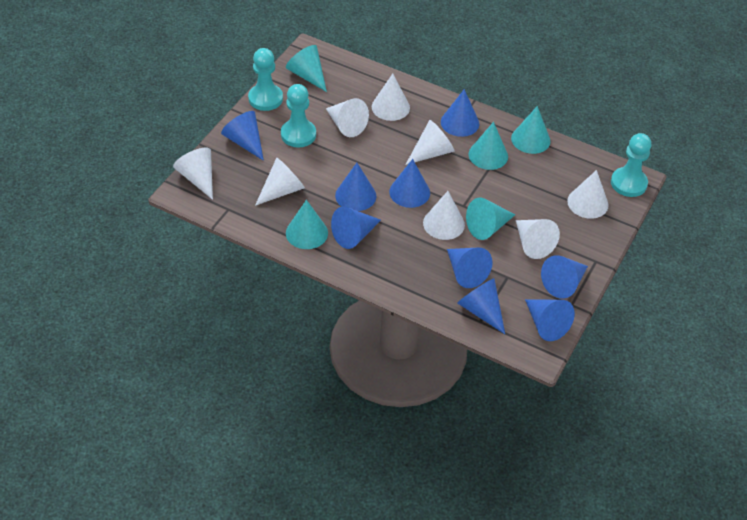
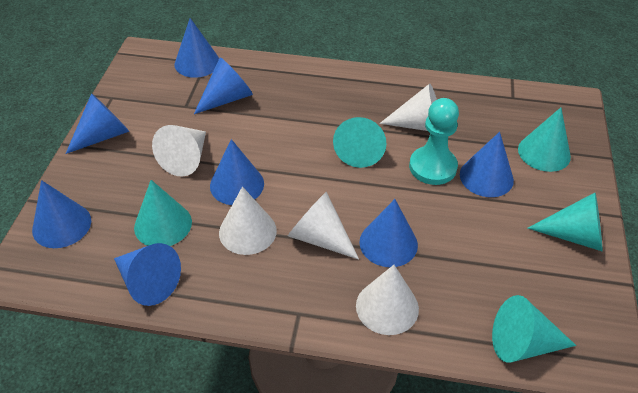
blue cone: 9 -> 8
turquoise pawn: 3 -> 1
white cone: 8 -> 5

